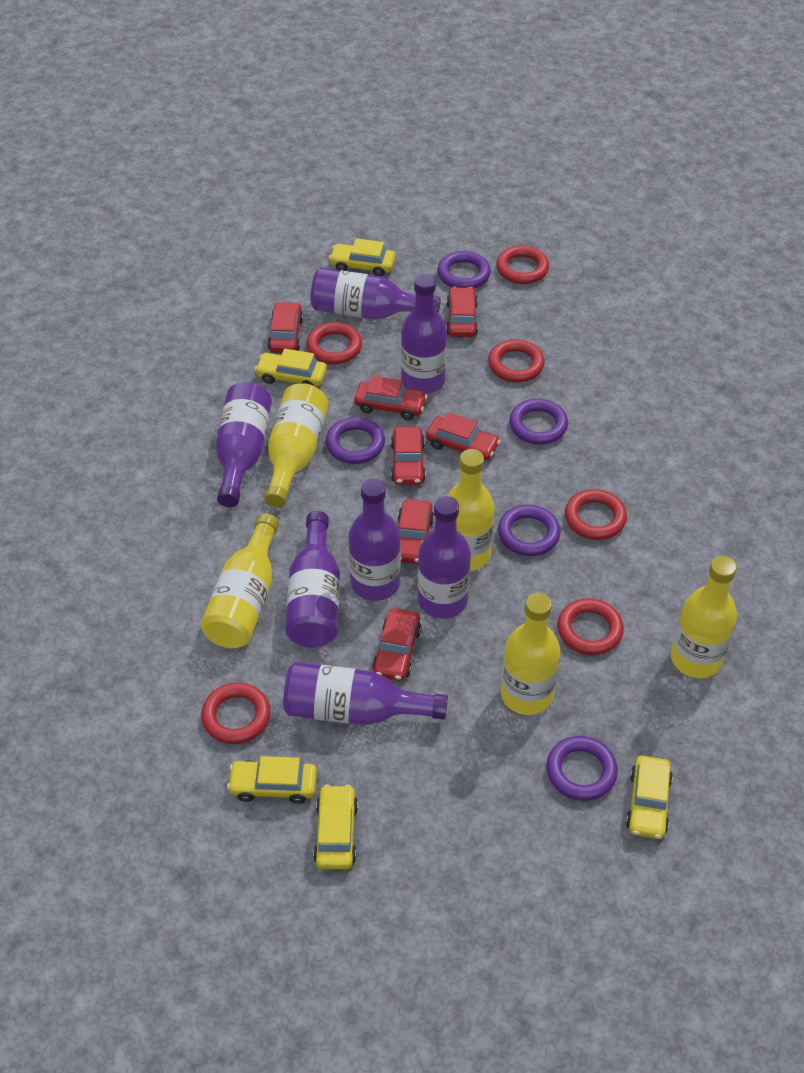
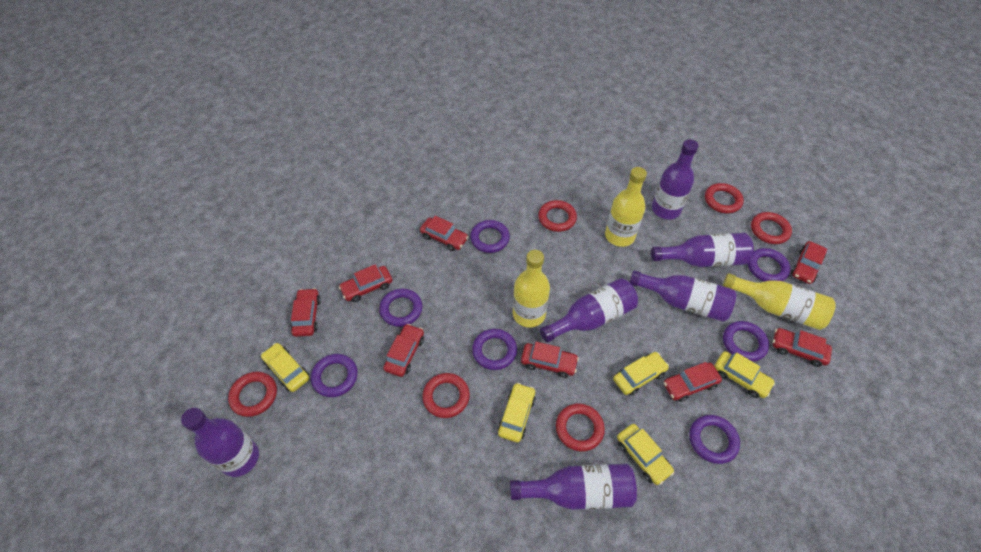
purple bottle: 7 -> 6
purple ring: 5 -> 7
red car: 7 -> 8
yellow bottle: 5 -> 3

